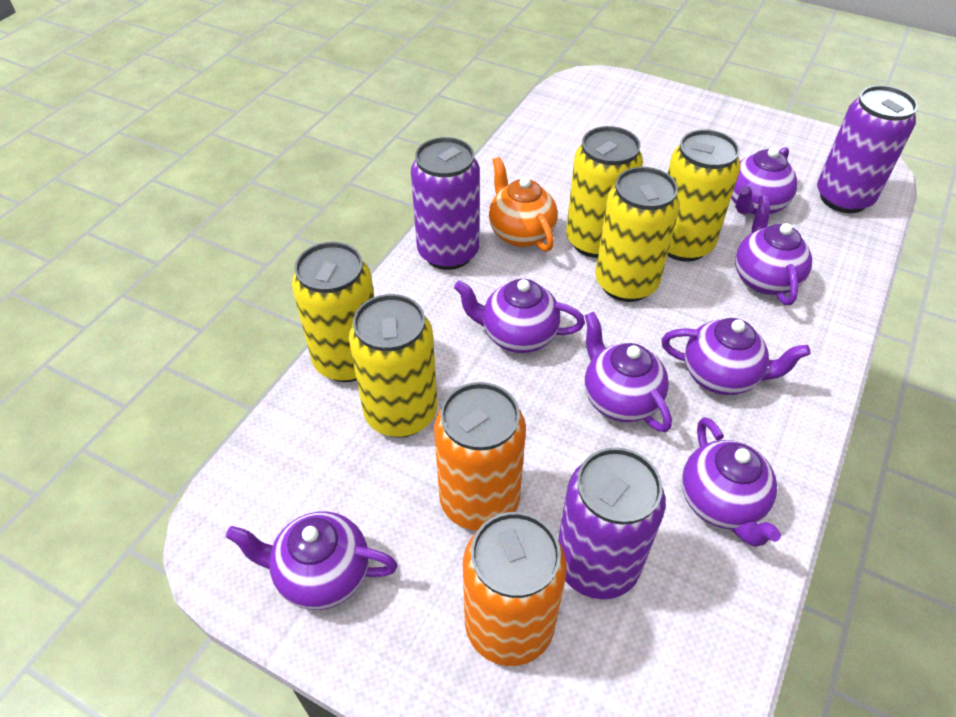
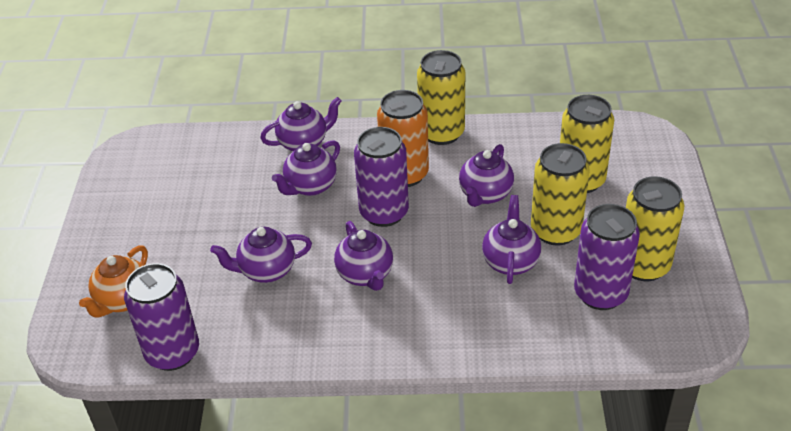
orange can: 2 -> 1
purple teapot: 7 -> 6
yellow can: 5 -> 4

